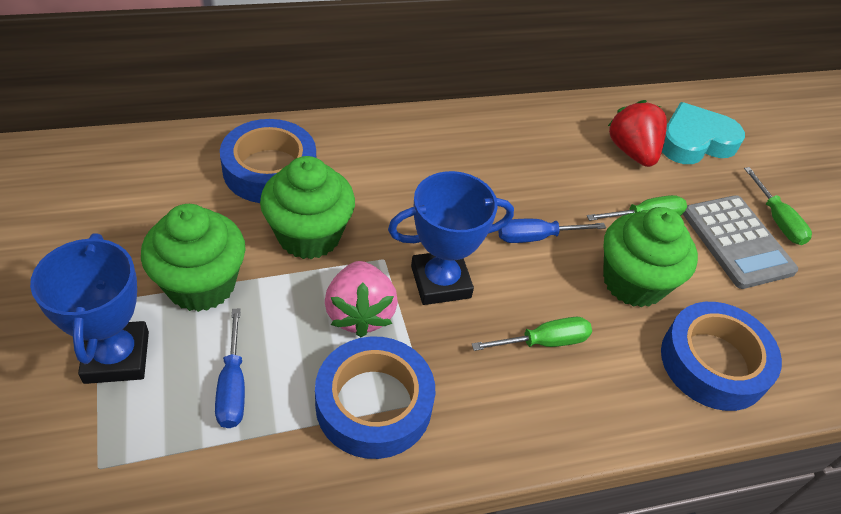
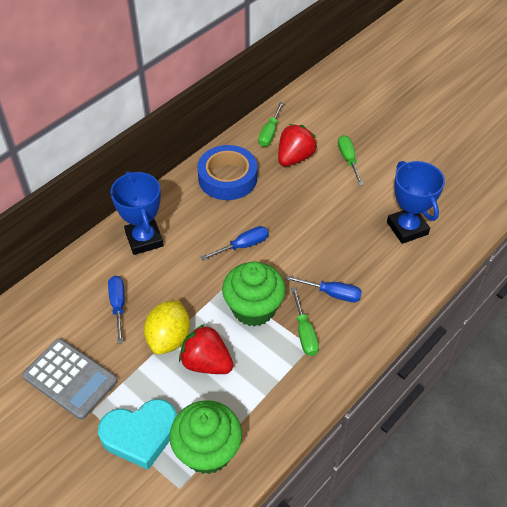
blue screwdriver: 2 -> 3
blue tape: 3 -> 1
green cupcake: 3 -> 2
pink strawberry: 1 -> 0
red strawberry: 1 -> 2
yellow lemon: 0 -> 1

